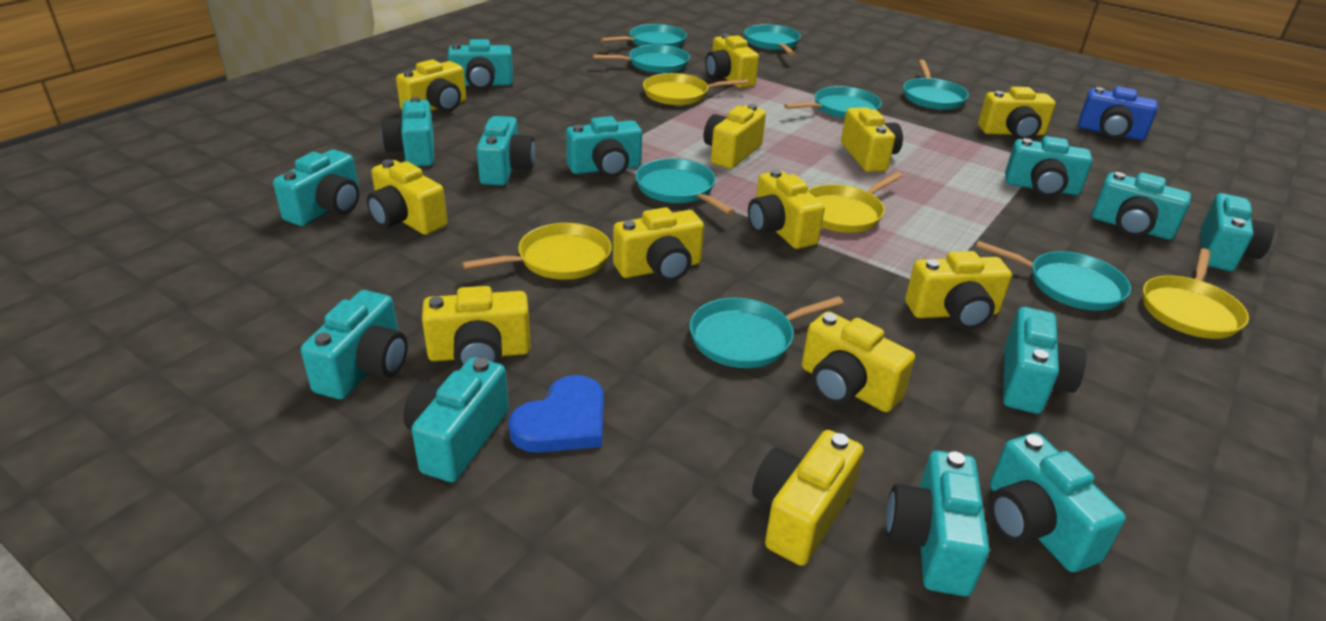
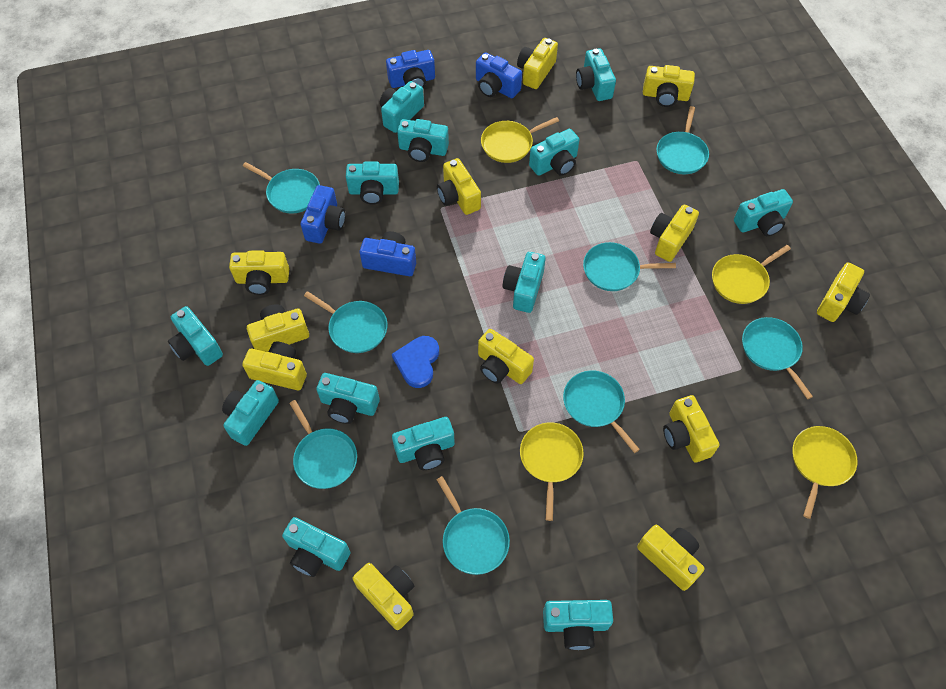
blue camera: 1 -> 4

